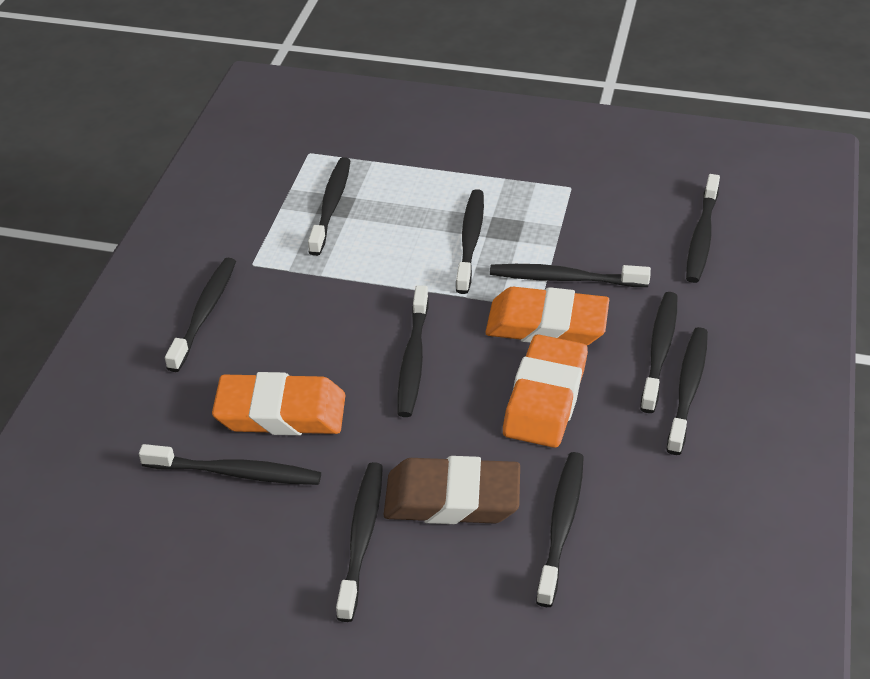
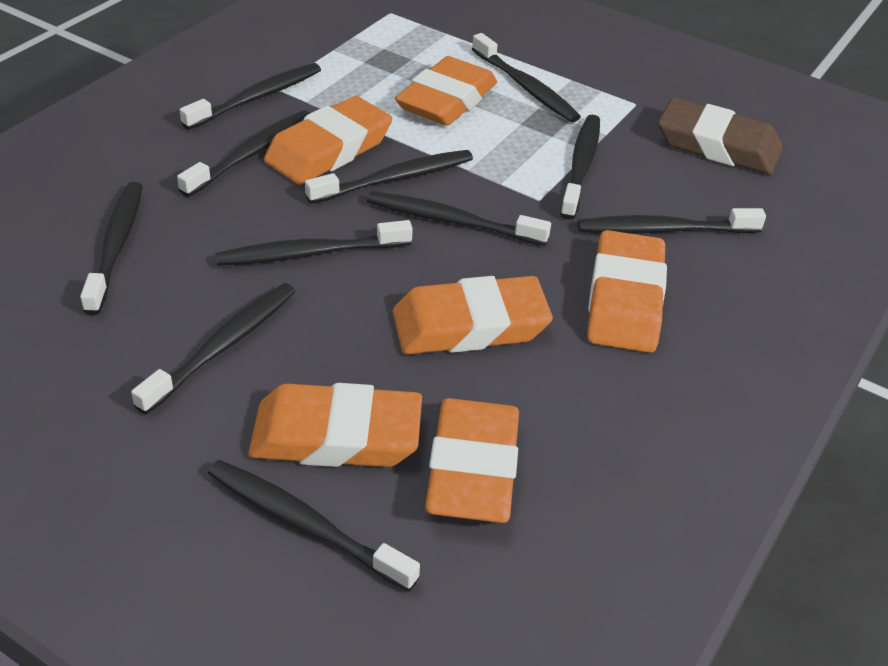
orange eraser: 3 -> 6

